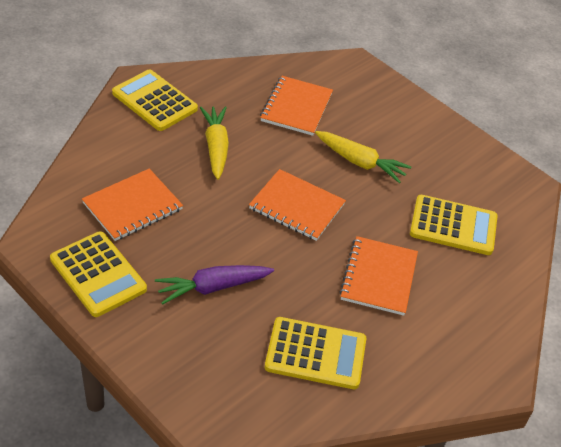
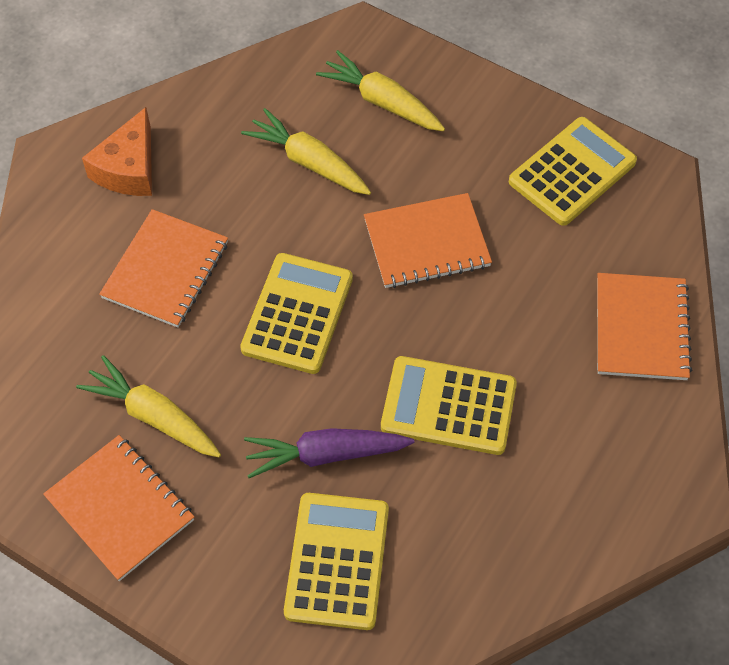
orange cheese: 0 -> 1
yellow carrot: 2 -> 3

